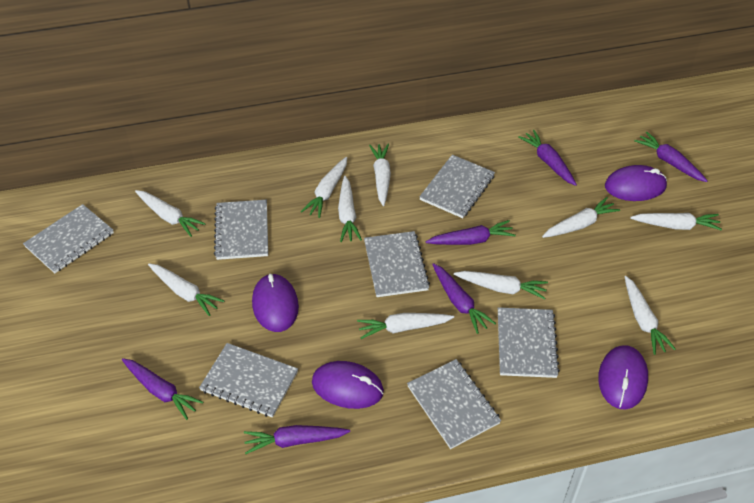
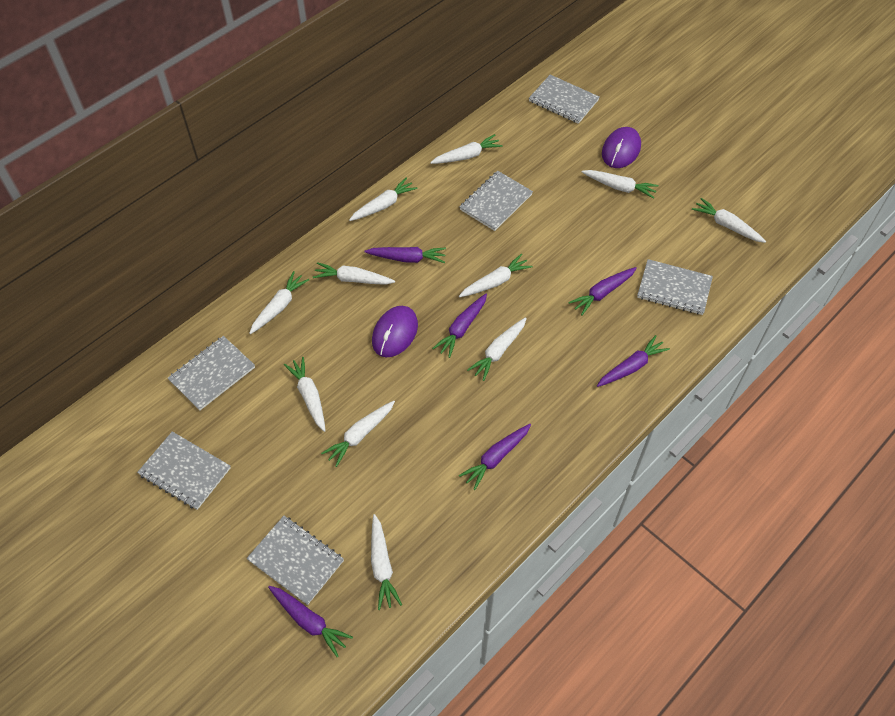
grey notebook: 7 -> 6
purple mouse: 4 -> 2
white carrot: 10 -> 11

